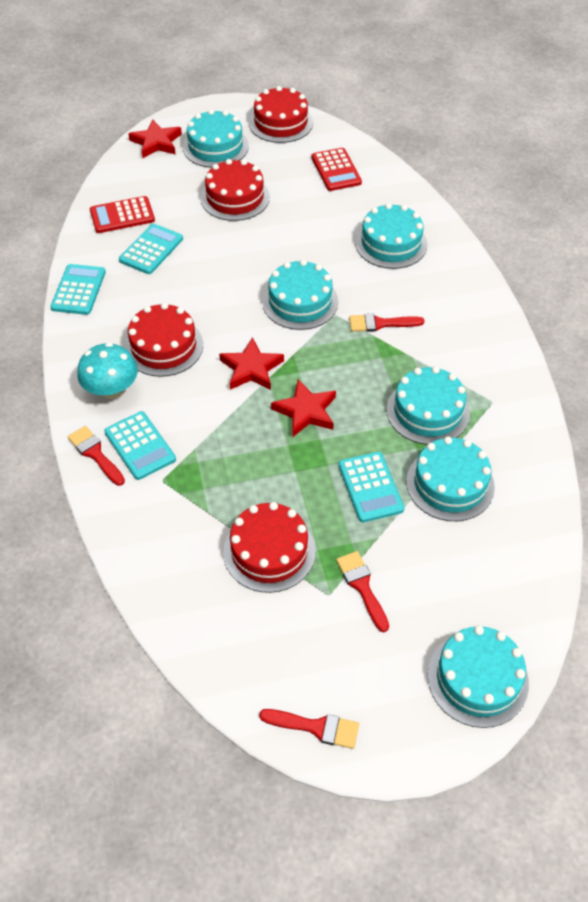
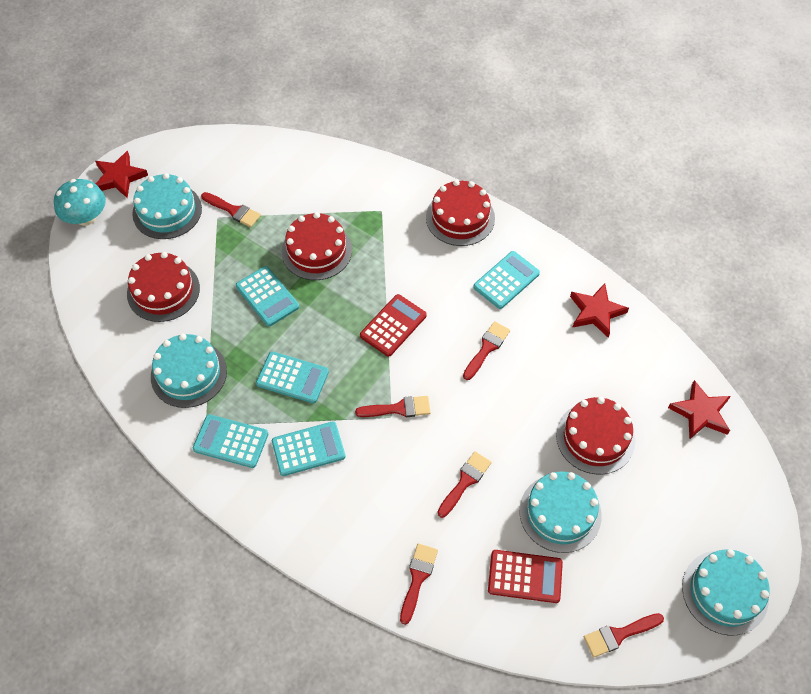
red brush: 4 -> 6
turquoise cake: 6 -> 4
turquoise calculator: 4 -> 5

